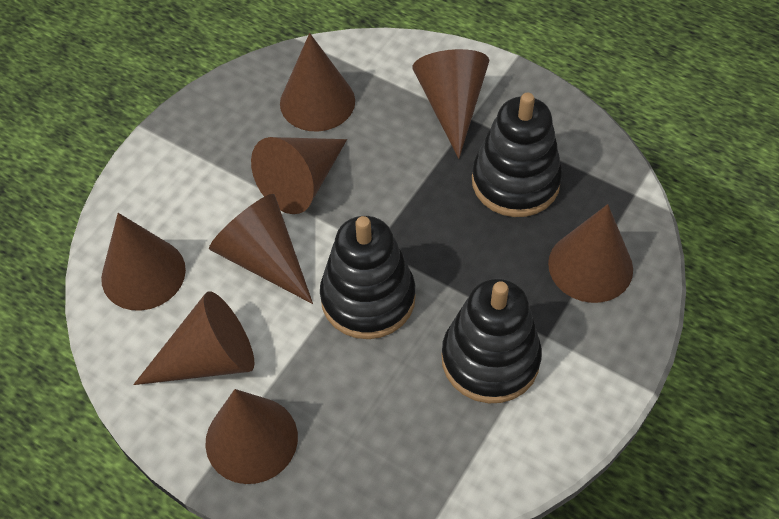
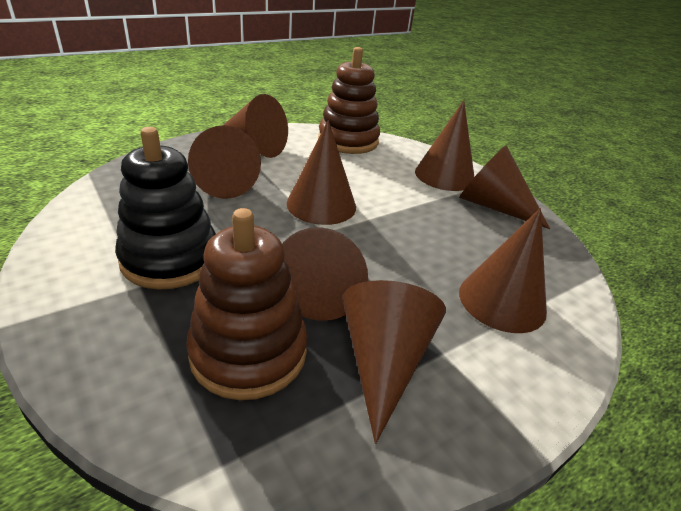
black stacking toy: 3 -> 1
brown stacking toy: 0 -> 2

